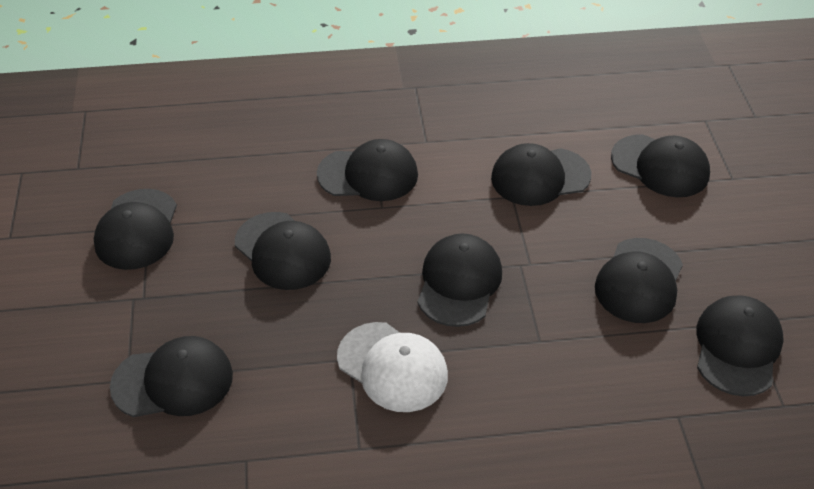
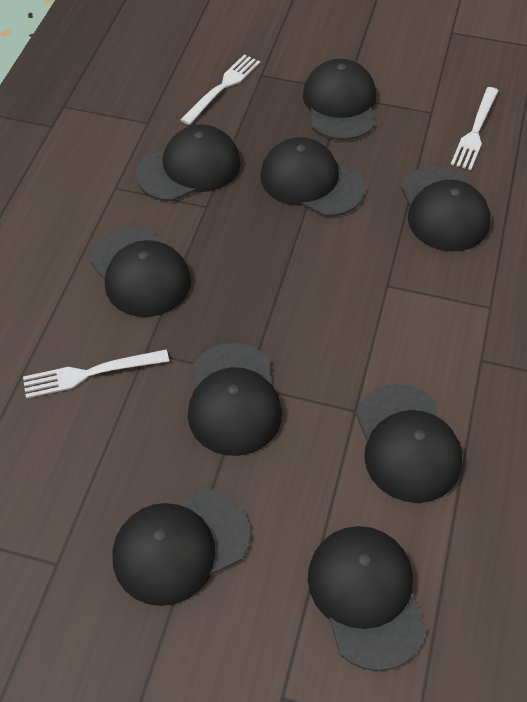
white cap: 1 -> 0
white fork: 0 -> 3

